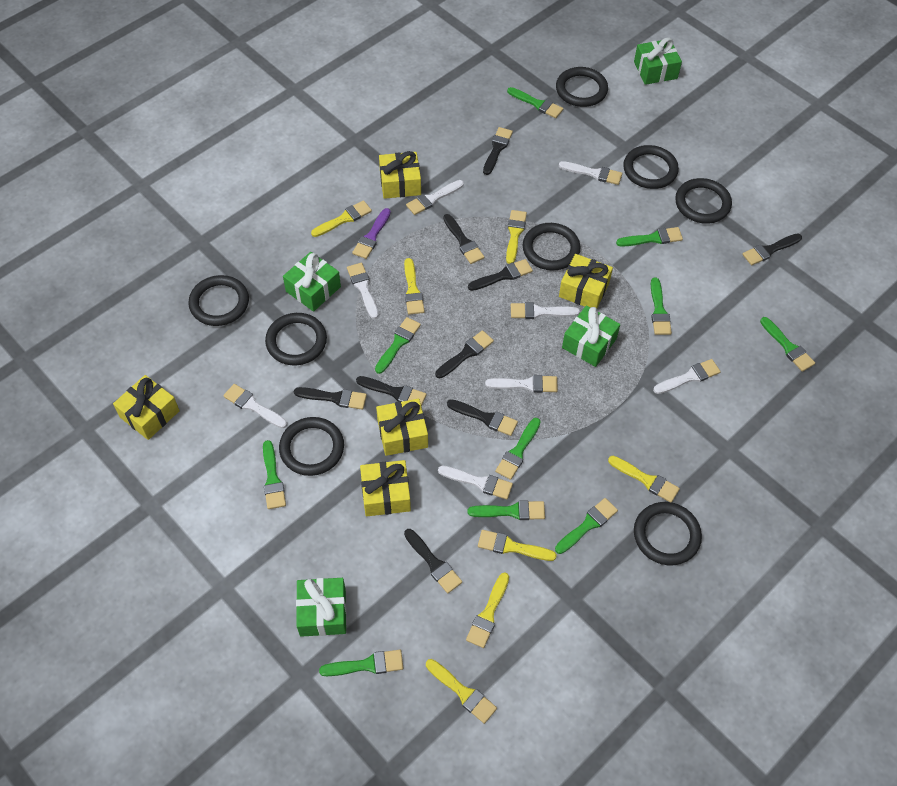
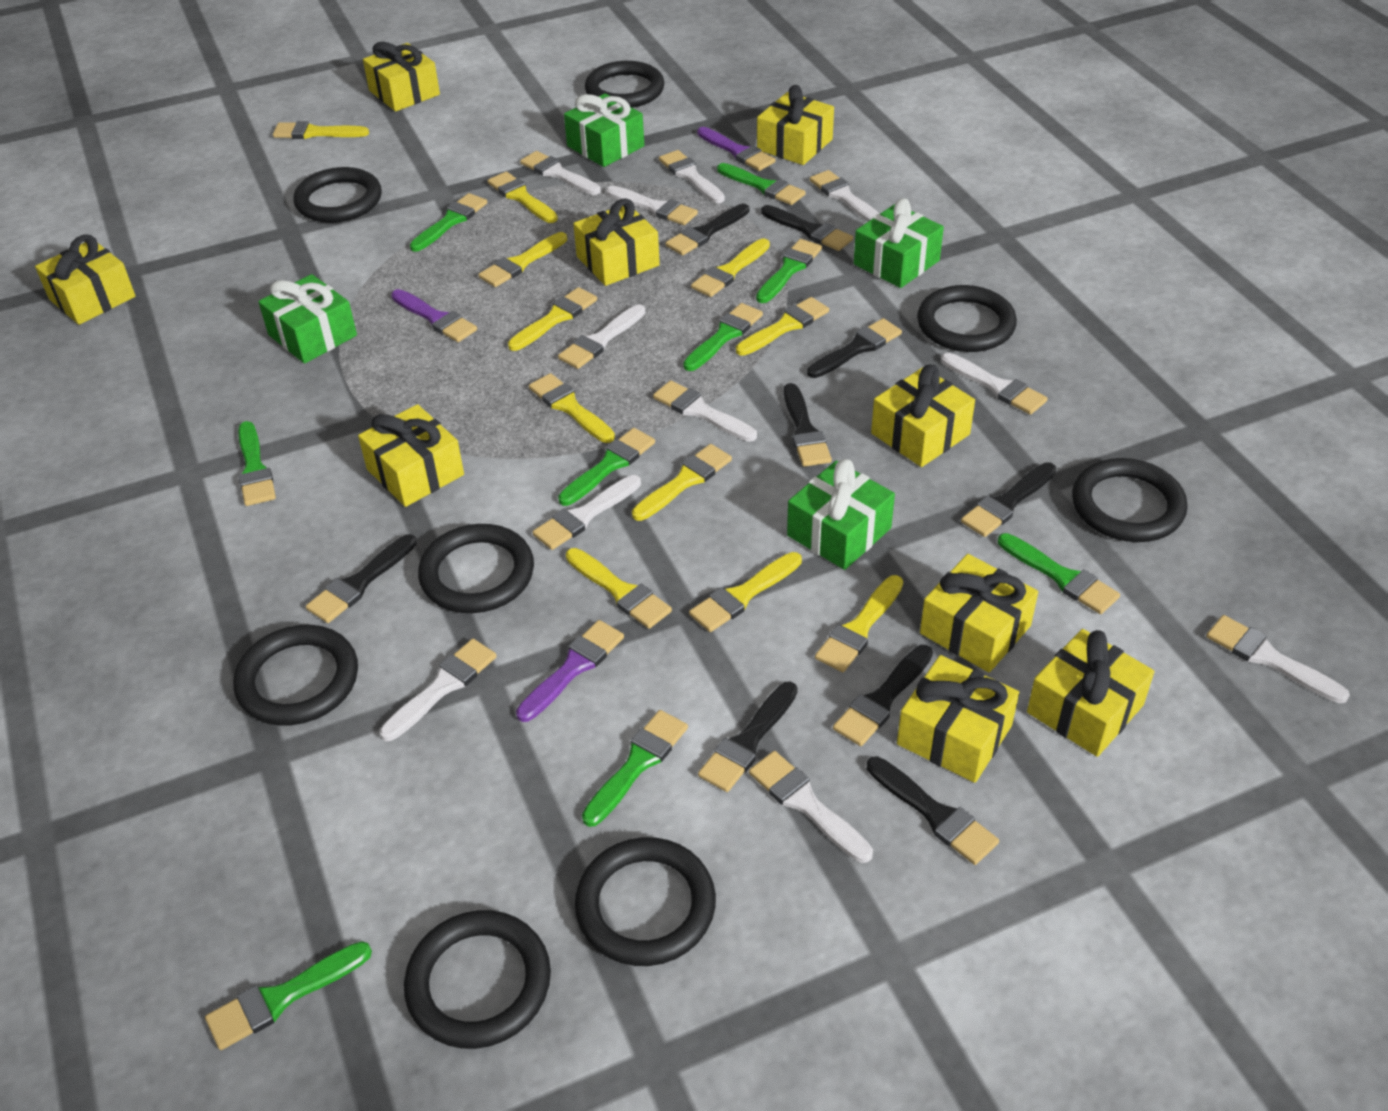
green brush: 10 -> 9
purple brush: 1 -> 3
white brush: 8 -> 11
yellow brush: 7 -> 11
yellow gift: 5 -> 9

